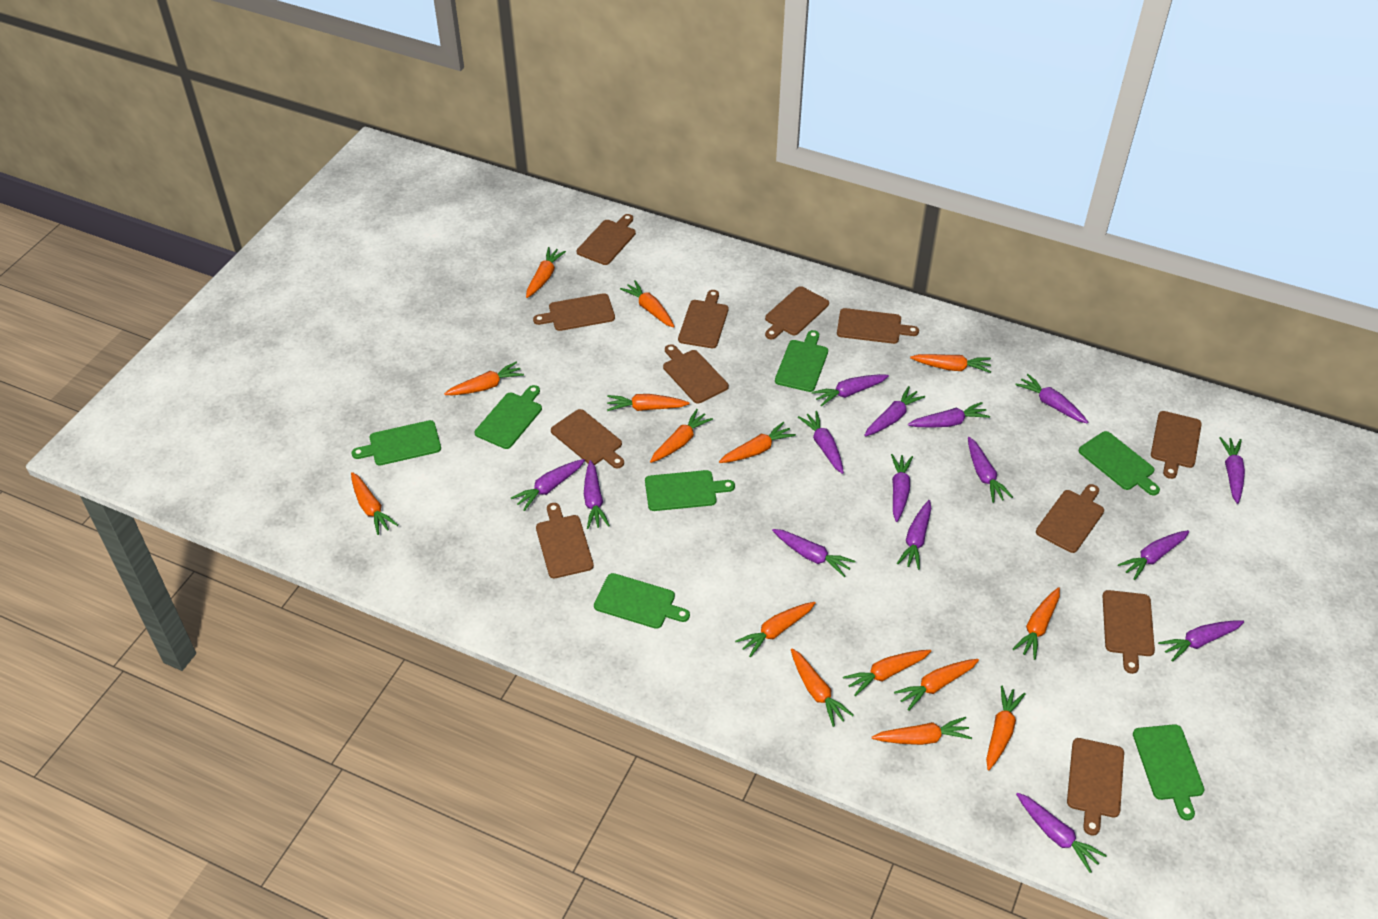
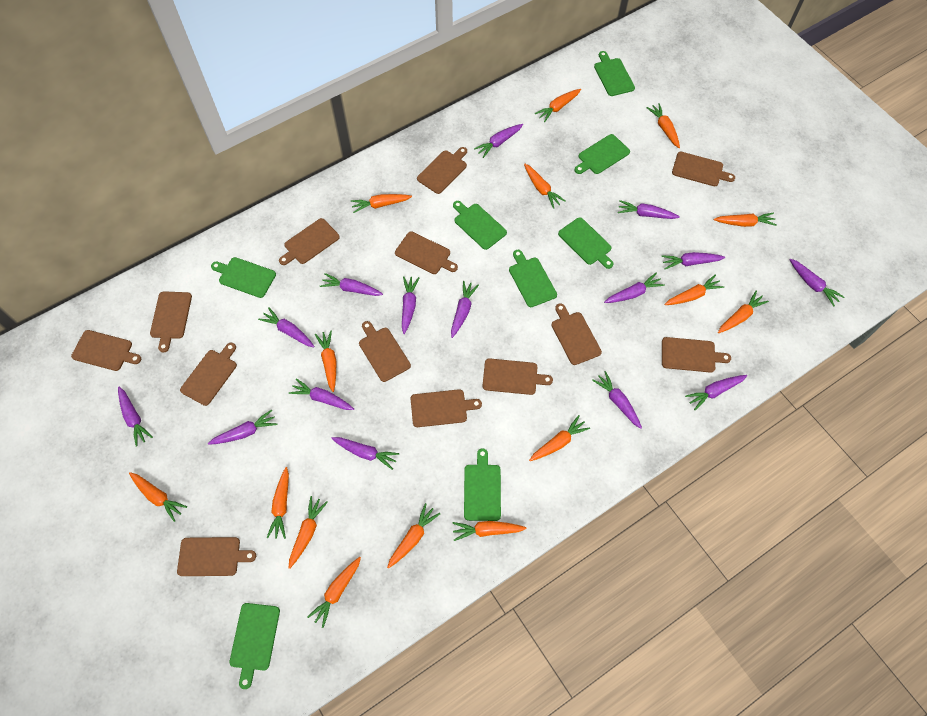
brown cutting board: 12 -> 13
green cutting board: 7 -> 8

